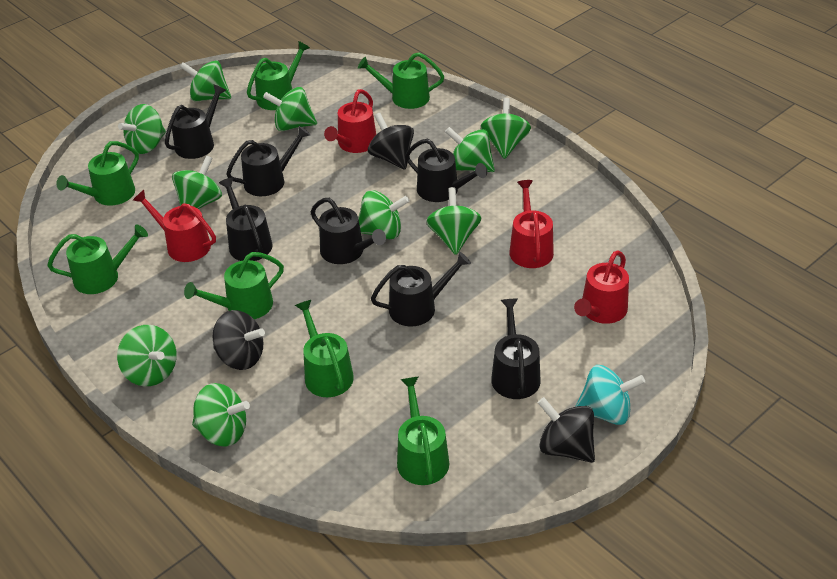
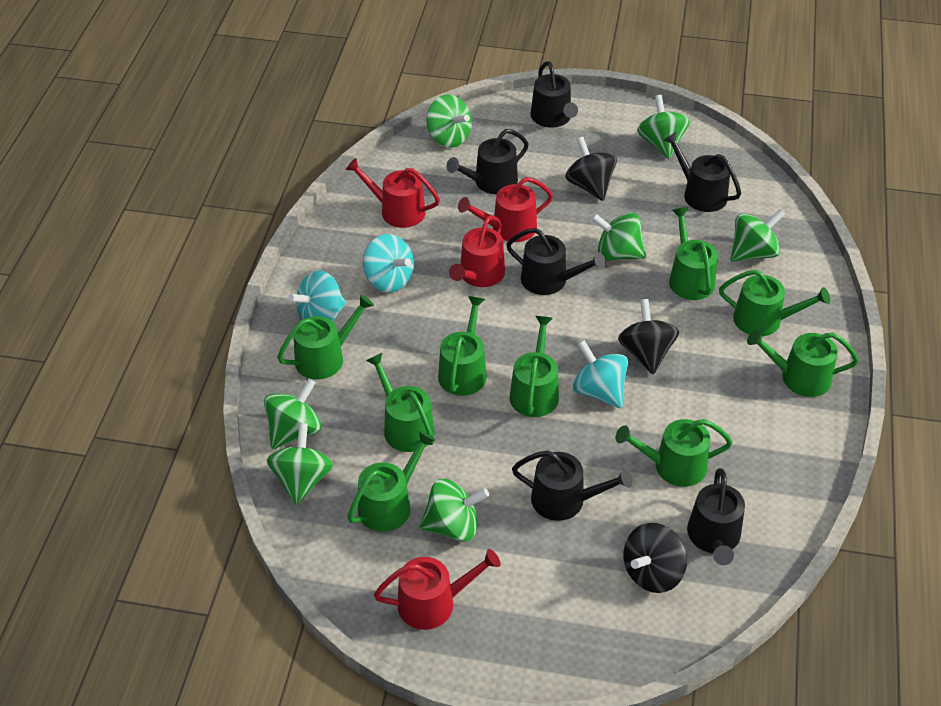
black watering can: 7 -> 6
green spinning top: 10 -> 7
green watering can: 7 -> 9
turquoise spinning top: 1 -> 3

